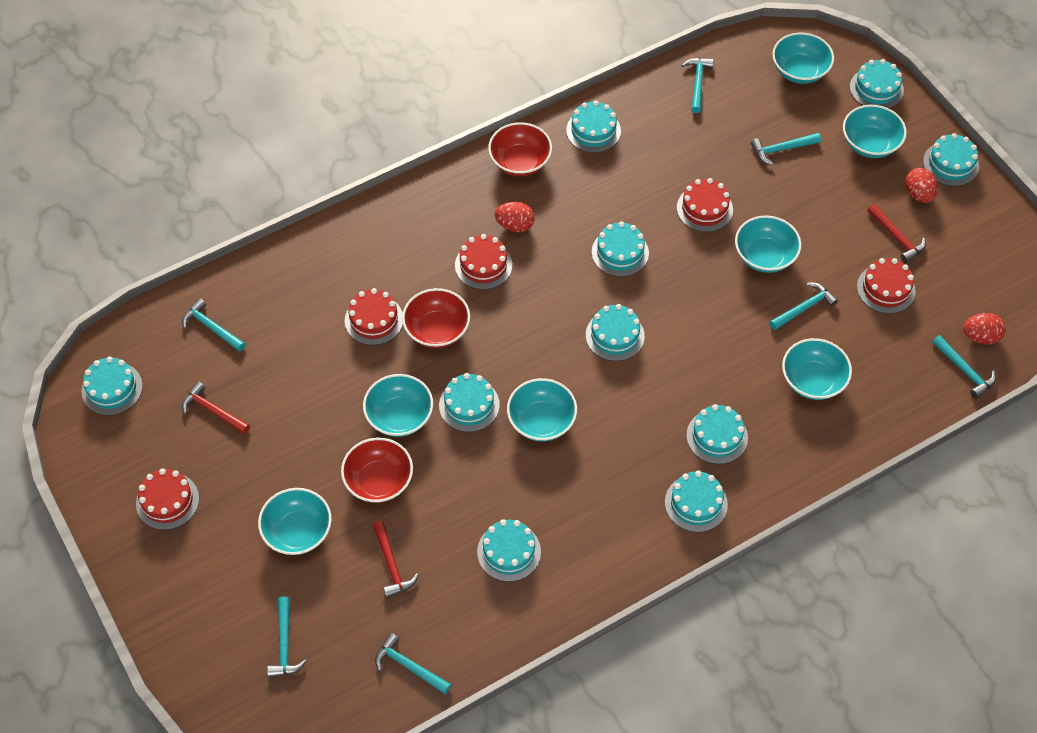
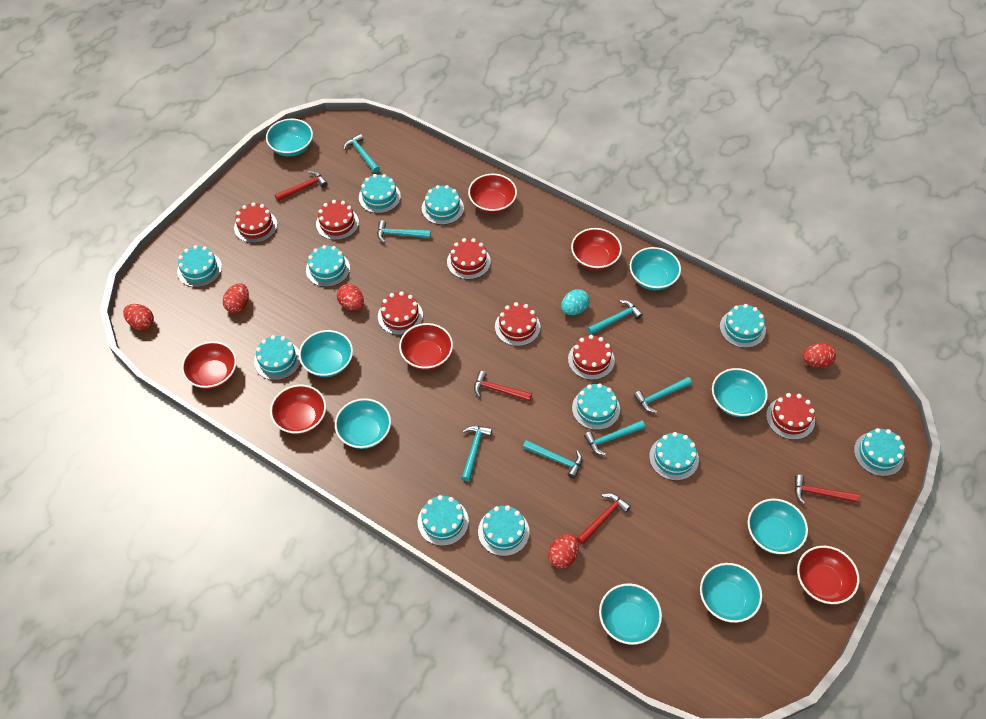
red bowl: 3 -> 6
red cake: 5 -> 7
red egg: 3 -> 5
red hammer: 3 -> 4
turquoise bowl: 7 -> 8
turquoise cake: 10 -> 11
turquoise egg: 0 -> 1

